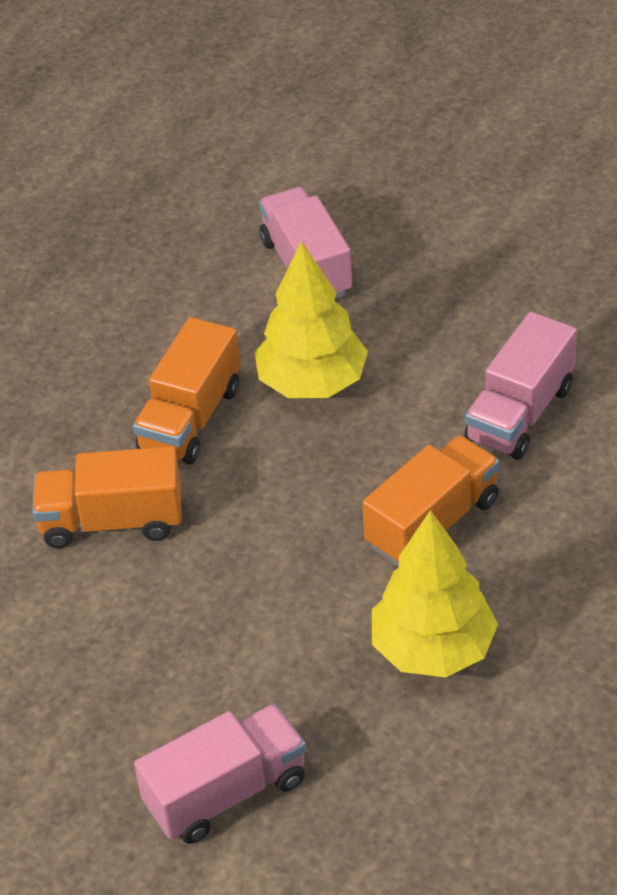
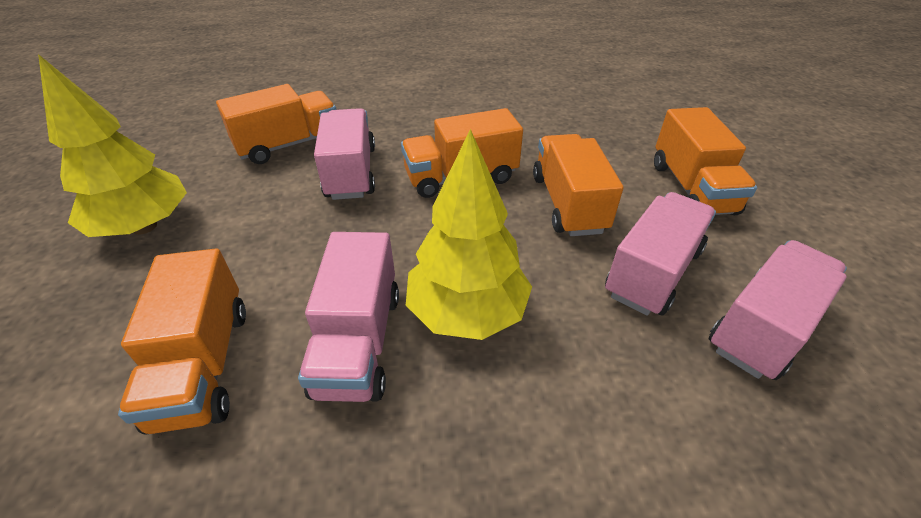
orange truck: 3 -> 5
pink truck: 3 -> 4

